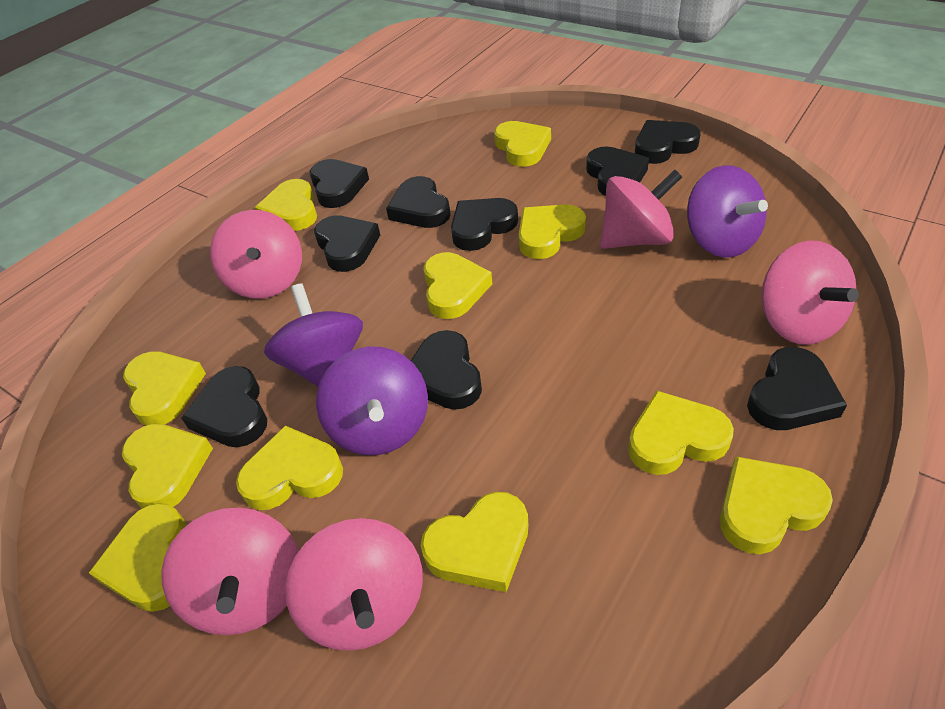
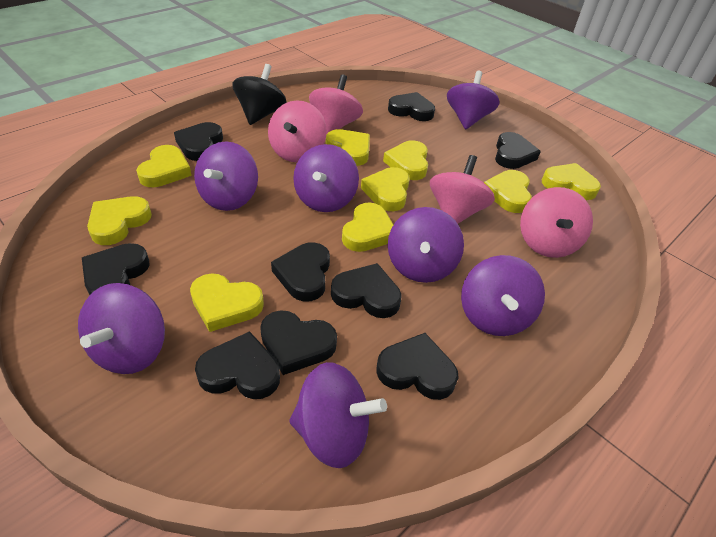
black spinning top: 0 -> 1
pink spinning top: 5 -> 4
purple spinning top: 3 -> 7
yellow heart: 11 -> 9

